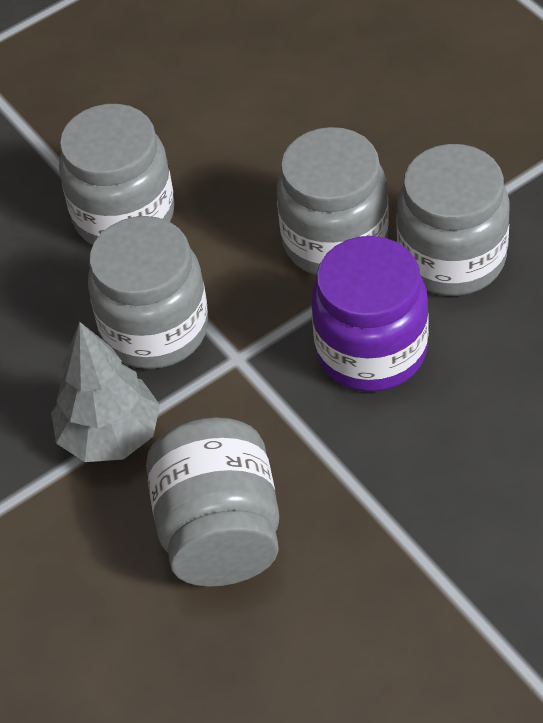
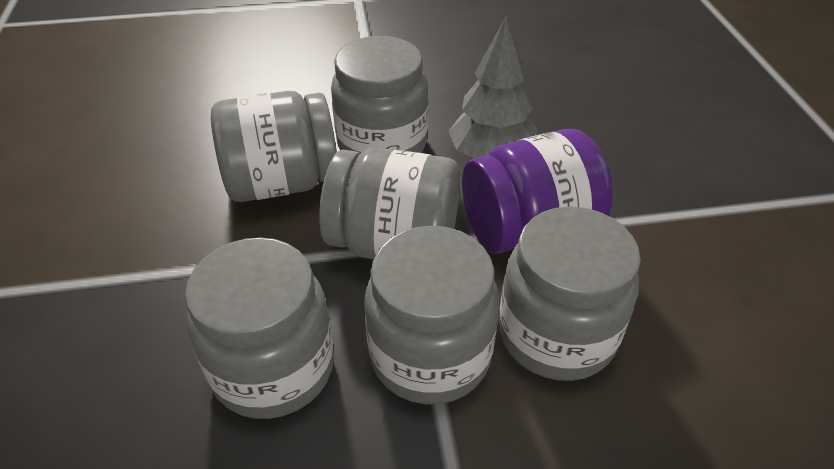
grey jar: 5 -> 6

